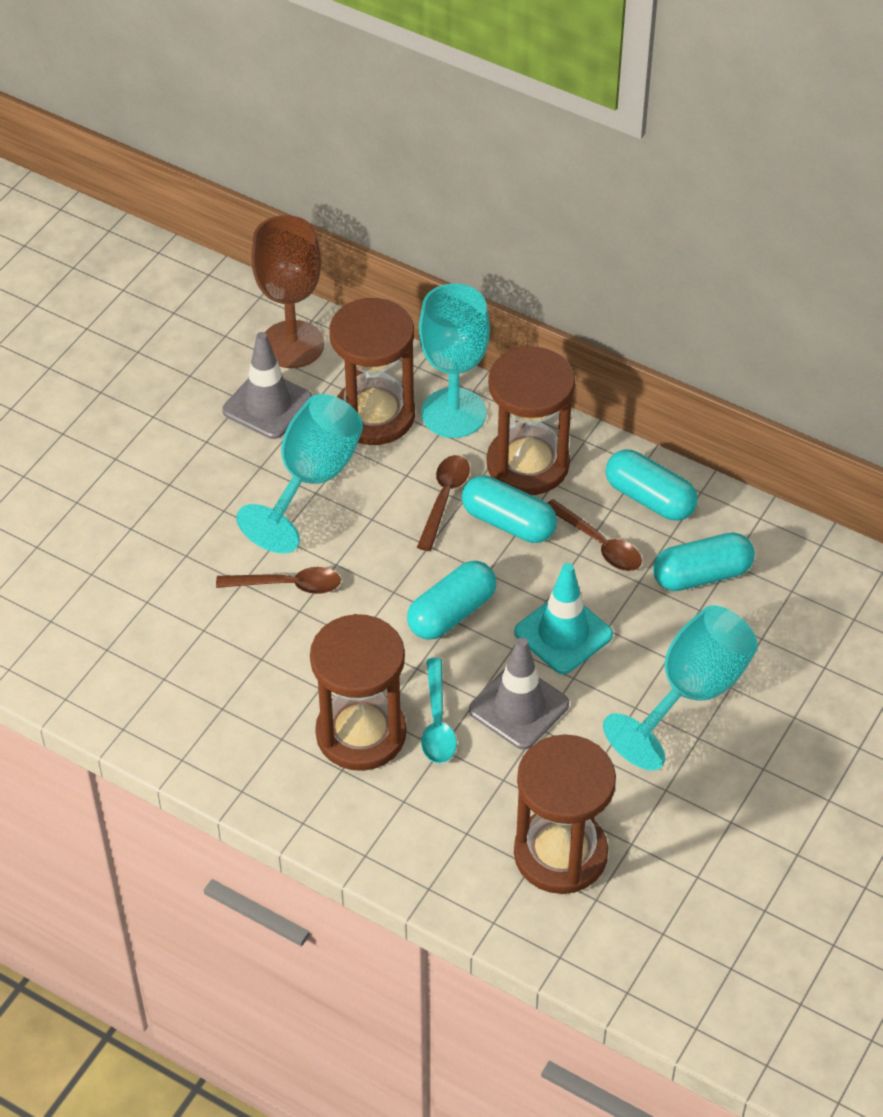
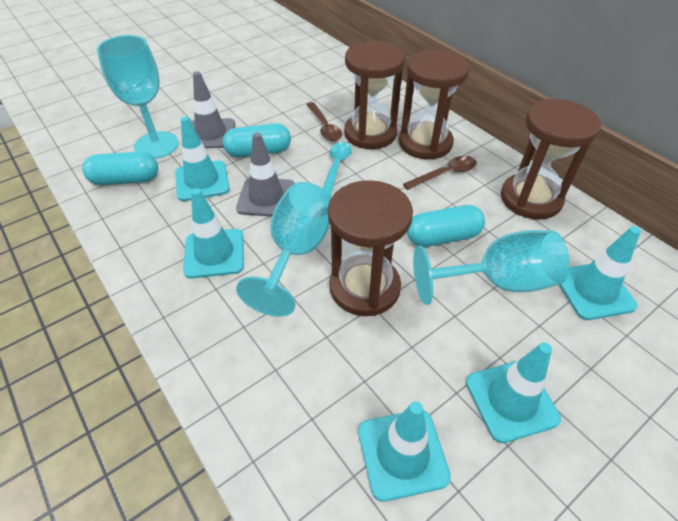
brown goblet: 1 -> 0
brown spoon: 3 -> 2
turquoise capsule: 4 -> 3
turquoise traffic cone: 1 -> 5

